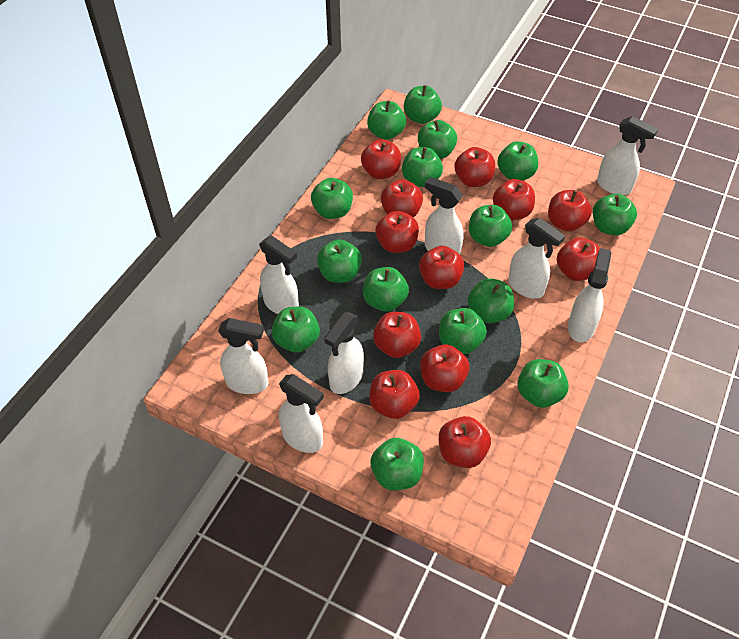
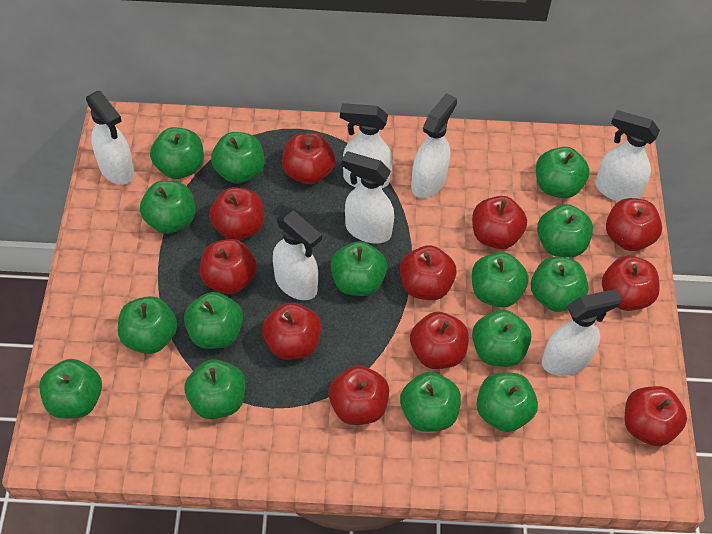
red apple: 12 -> 11
white spray bottle: 8 -> 7

